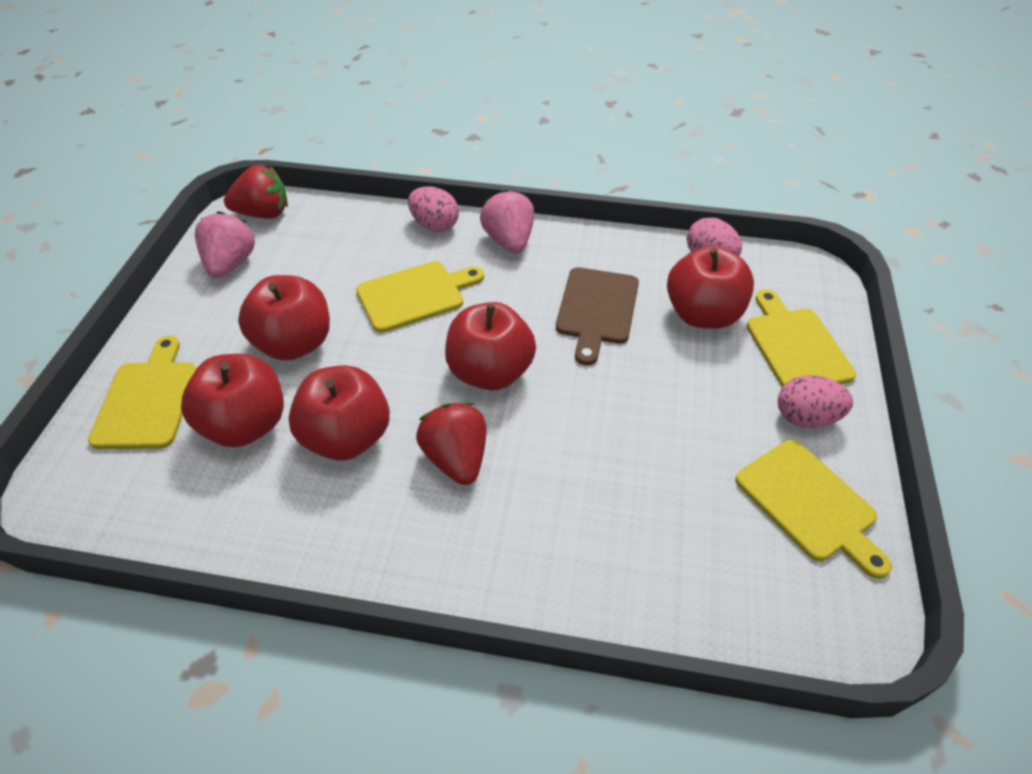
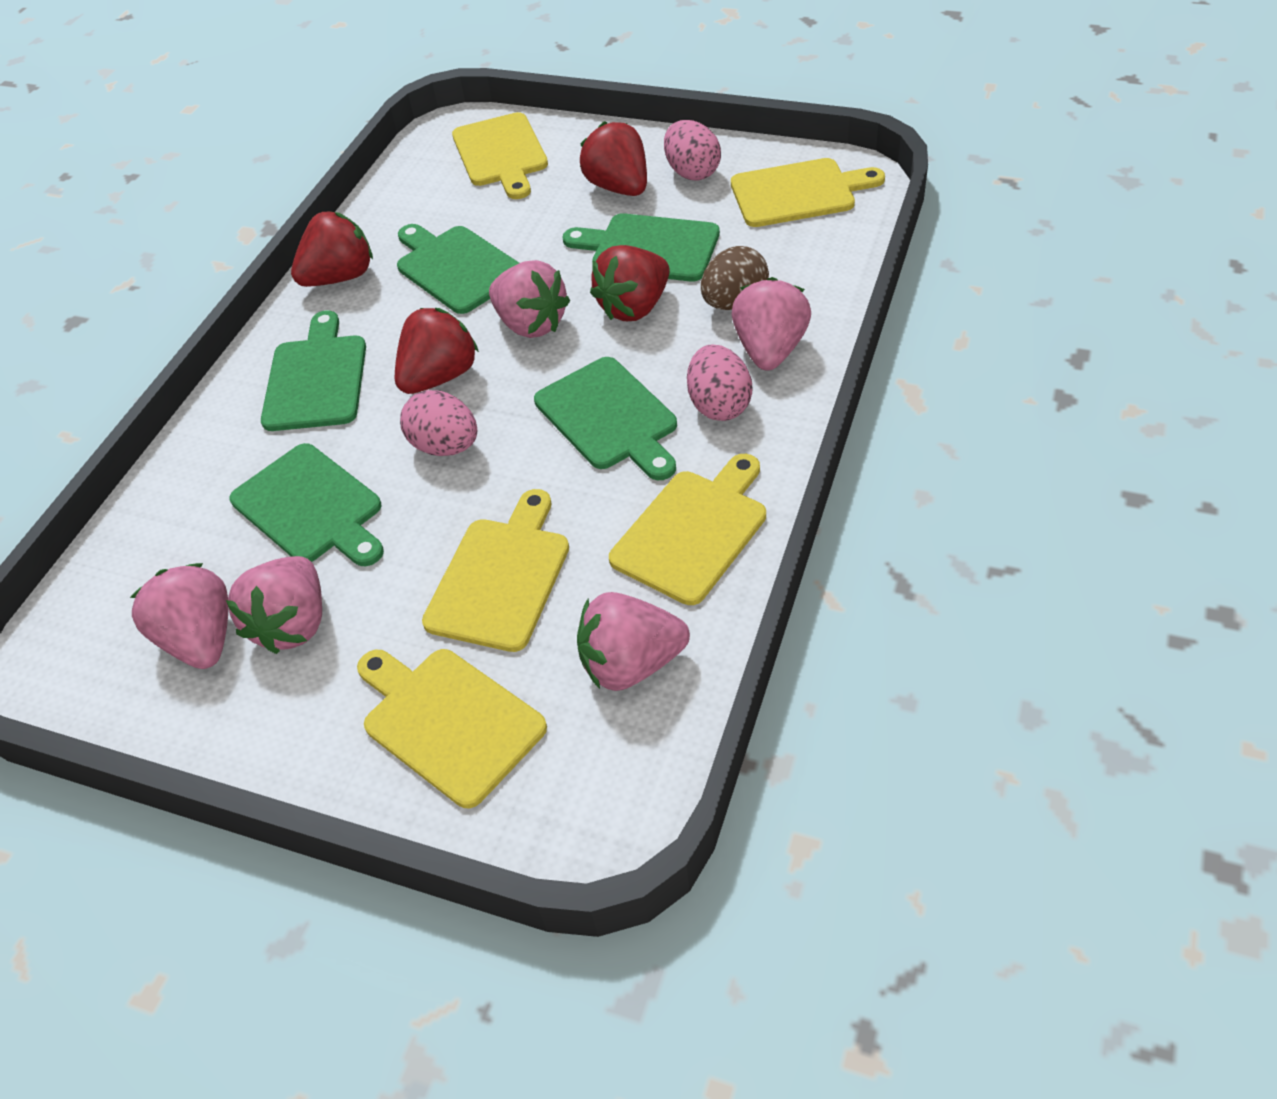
brown cutting board: 1 -> 0
brown egg: 0 -> 1
green cutting board: 0 -> 5
pink strawberry: 2 -> 5
red apple: 5 -> 0
red strawberry: 2 -> 4
yellow cutting board: 4 -> 5

